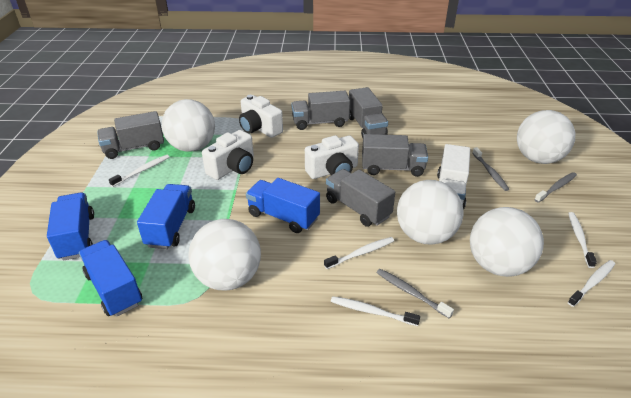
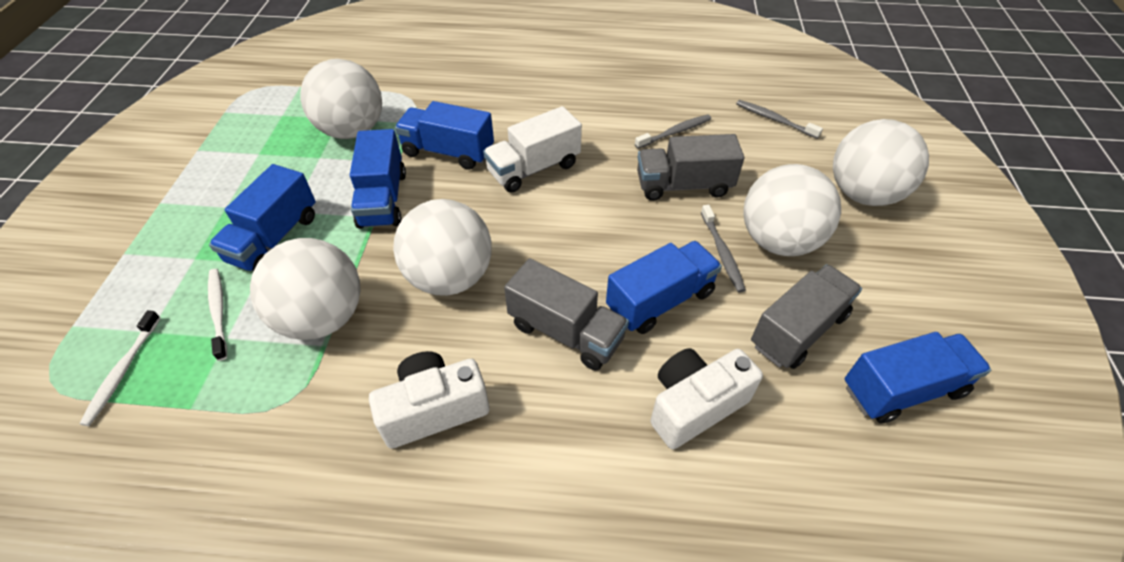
blue truck: 4 -> 5
grey truck: 5 -> 3
white camera: 3 -> 2
white toothbrush: 5 -> 2

